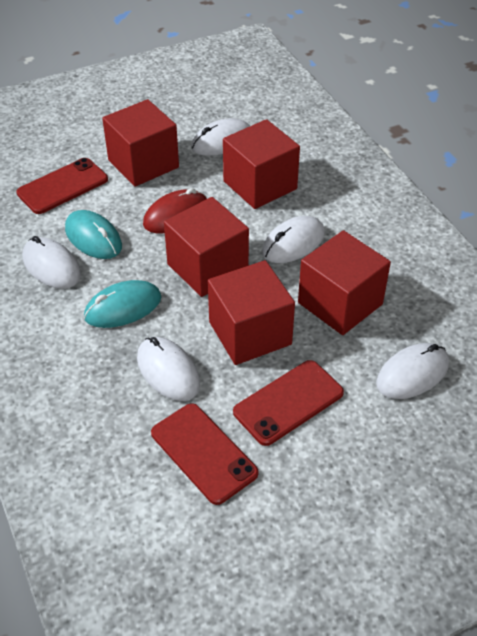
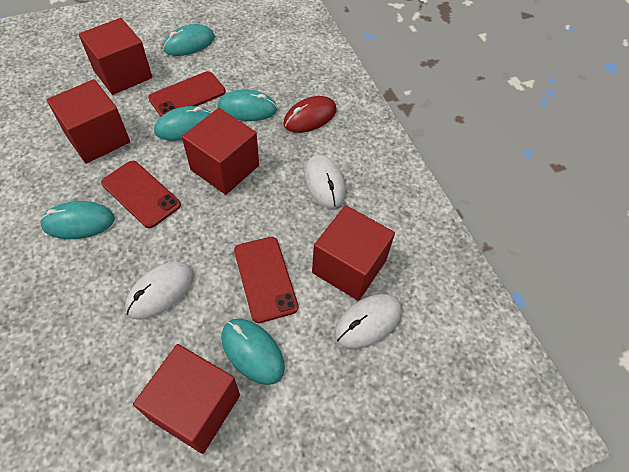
turquoise mouse: 2 -> 5
white mouse: 5 -> 3

